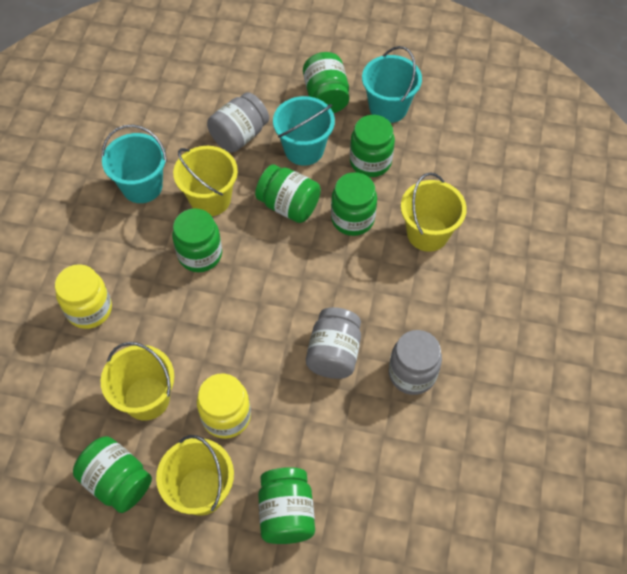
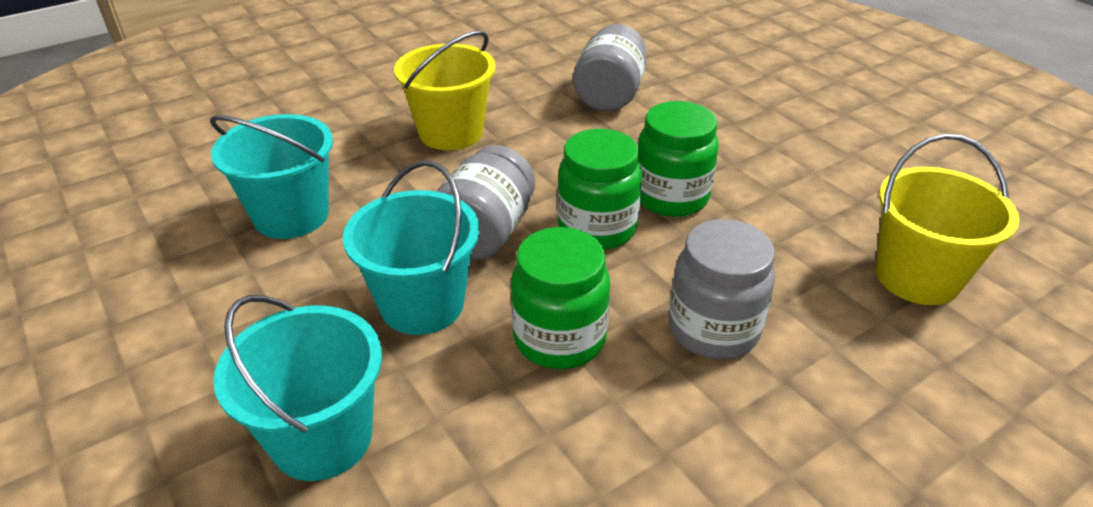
green jar: 7 -> 3
yellow bucket: 4 -> 2
yellow jar: 2 -> 0

